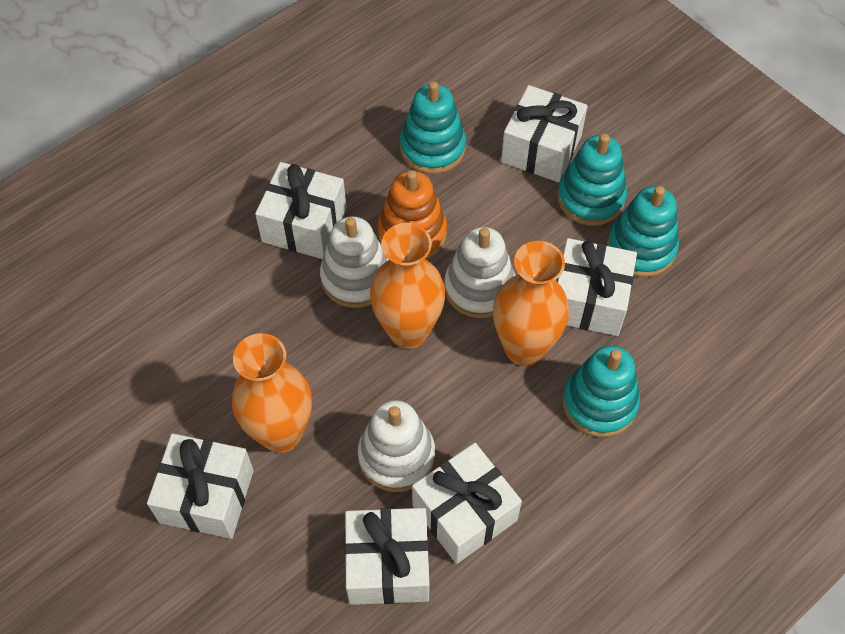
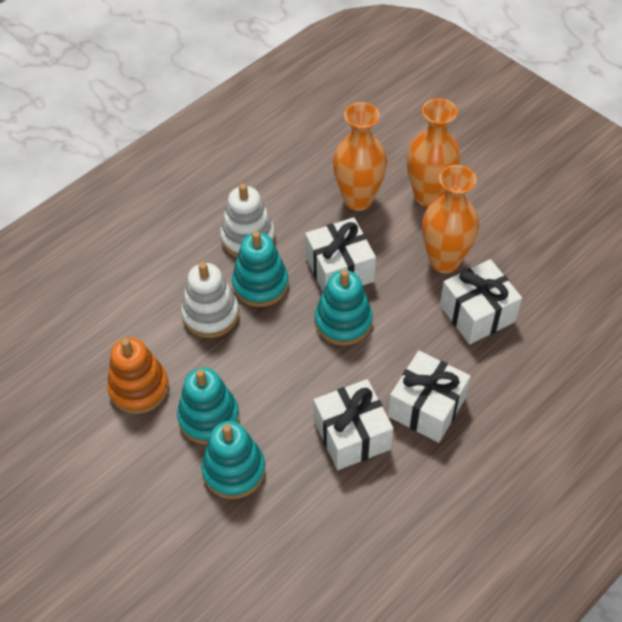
white gift: 6 -> 4
white stacking toy: 3 -> 2

